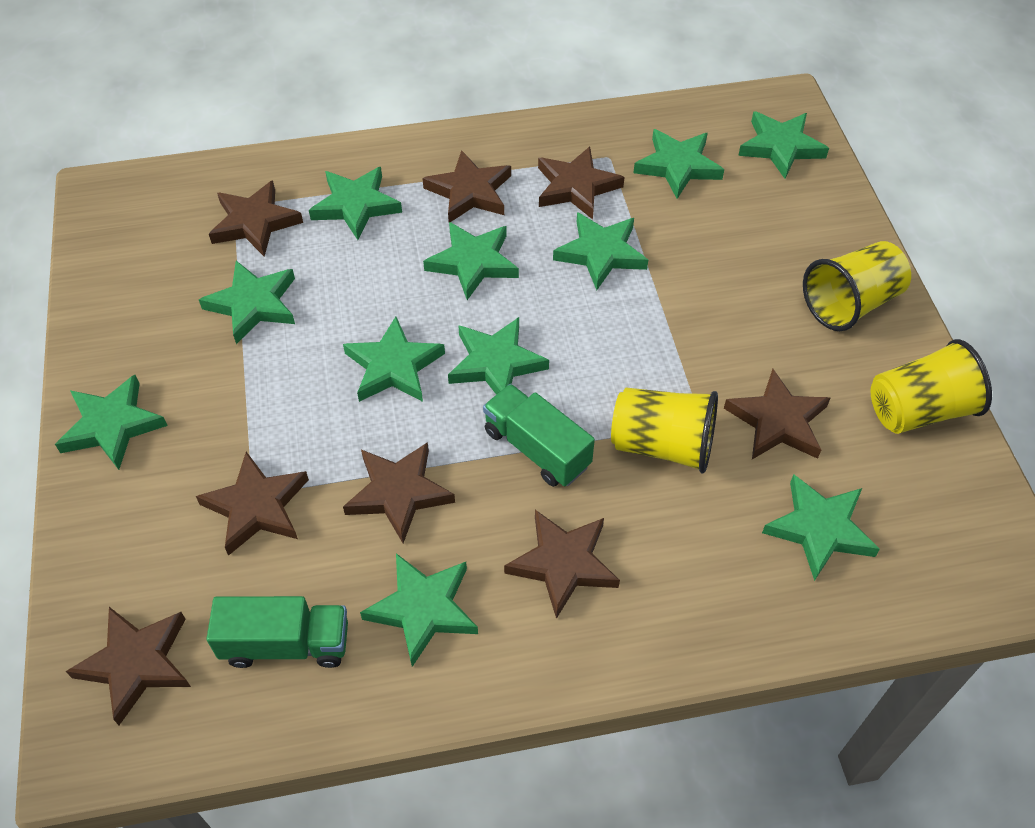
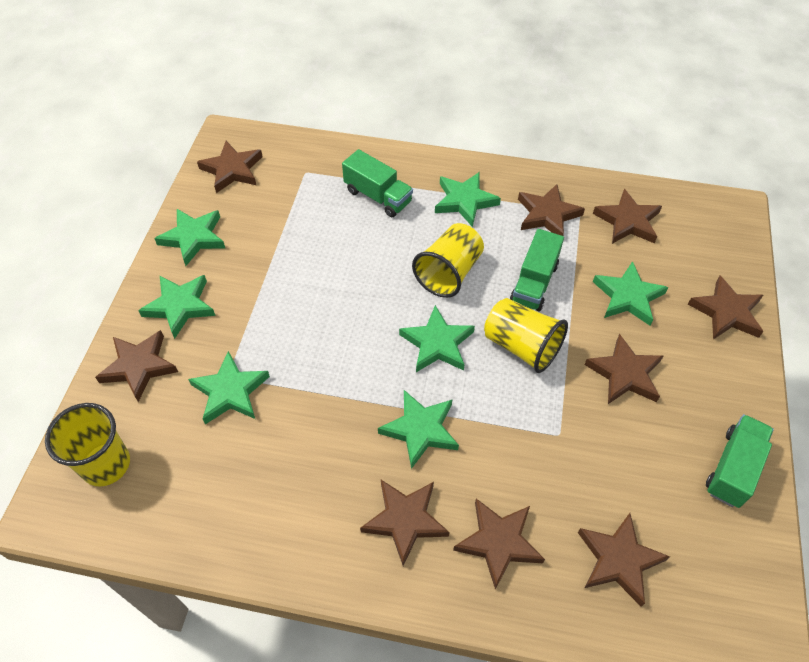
brown star: 8 -> 9
green star: 11 -> 7
green truck: 2 -> 3

